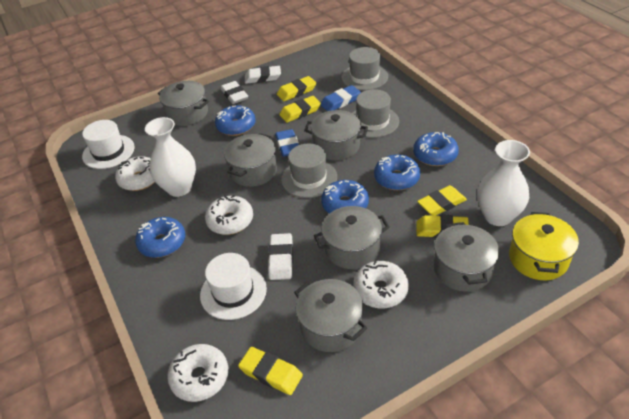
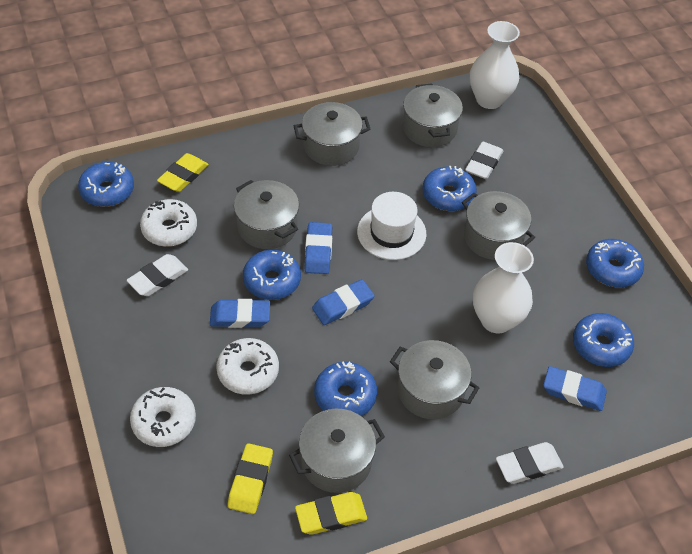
blue donut: 5 -> 6
blue eraser: 2 -> 4
grey hat: 3 -> 0
white donut: 4 -> 3
white hat: 2 -> 1
yellow eraser: 5 -> 3
yellow pot: 1 -> 0

